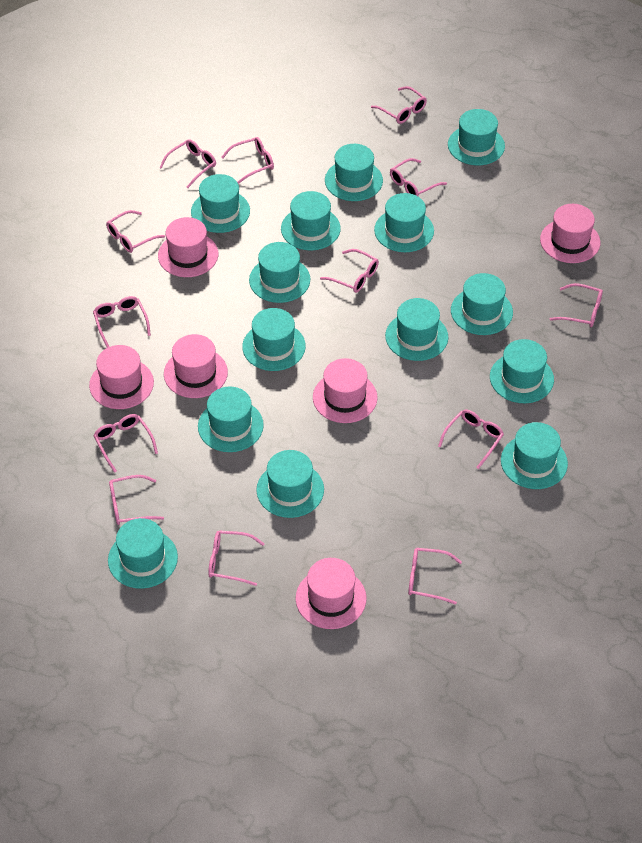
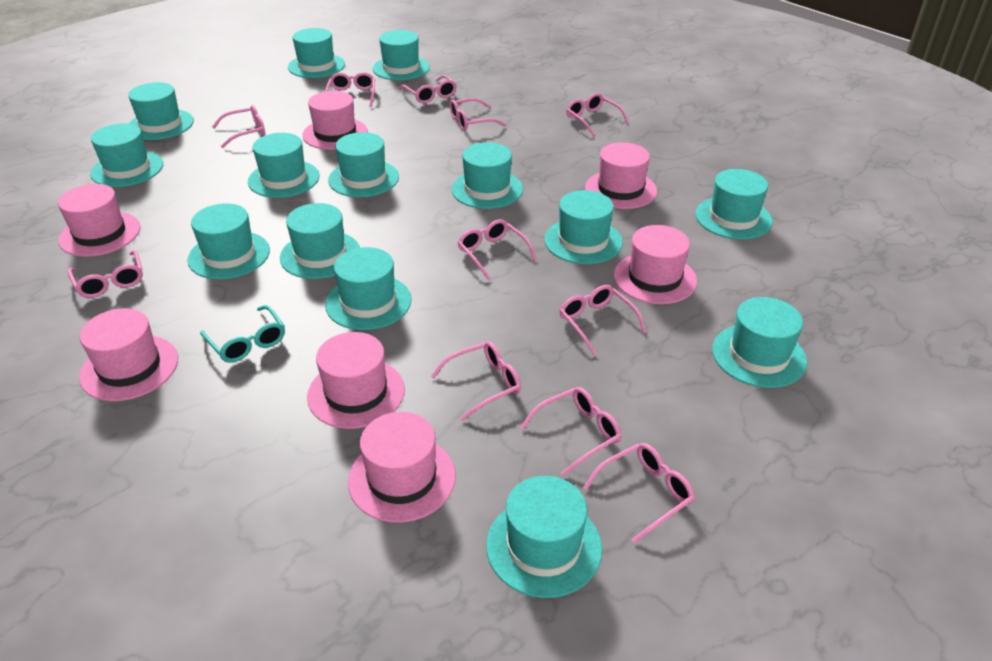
pink glasses: 13 -> 11
pink hat: 6 -> 7
turquoise glasses: 0 -> 1

